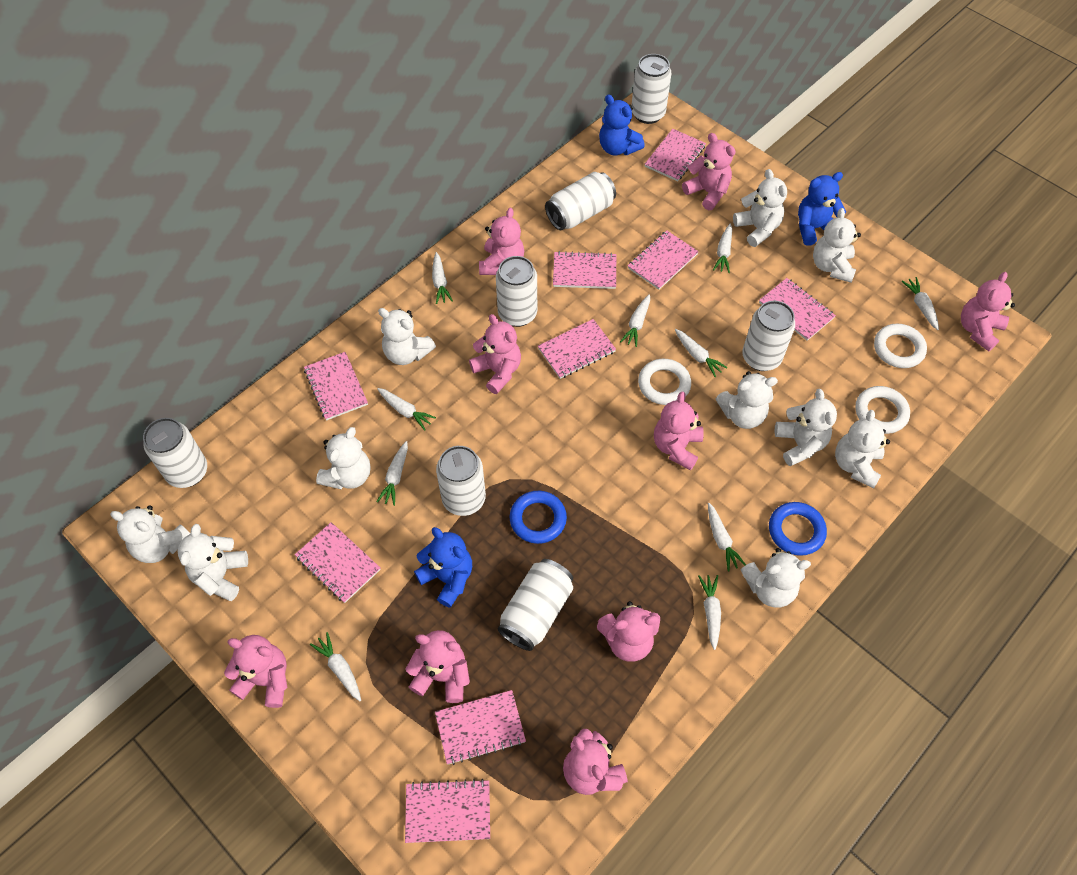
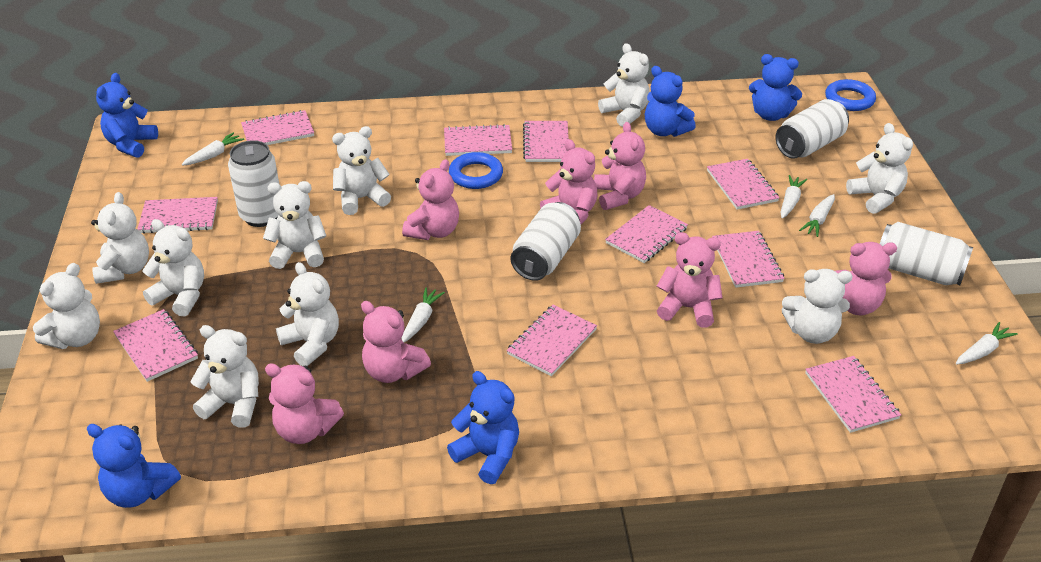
blue teddy bear: 3 -> 5
pink notebook: 9 -> 10
pink teddy bear: 9 -> 7
white can: 7 -> 4
white carrot: 10 -> 5
white ring: 3 -> 0

